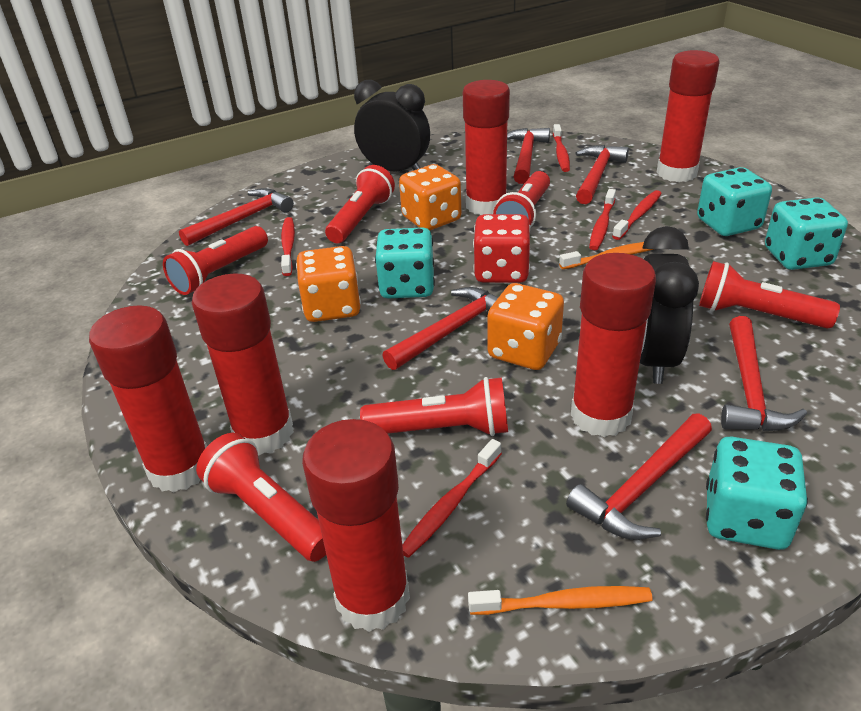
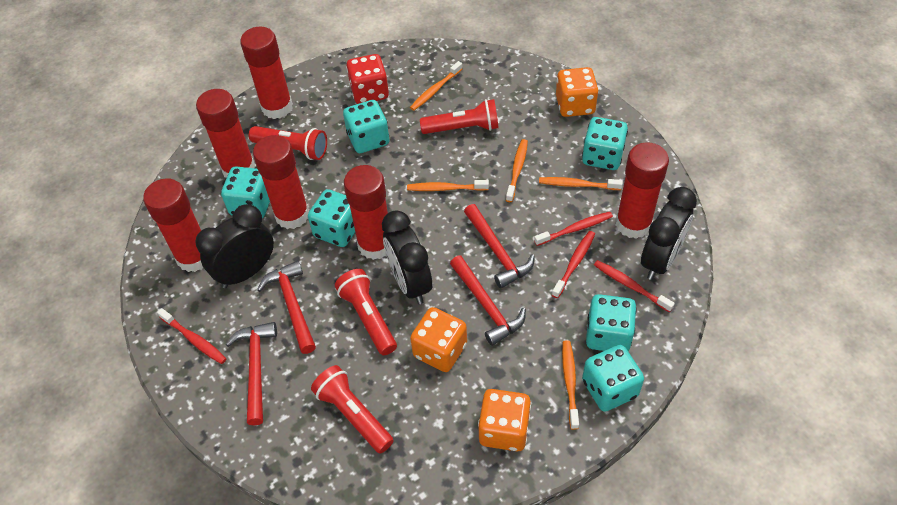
black clock: 2 -> 3
orange toothbrush: 2 -> 5
red flashlight: 6 -> 4
red hammer: 6 -> 4
red toothbrush: 5 -> 4
turquoise dice: 4 -> 6

